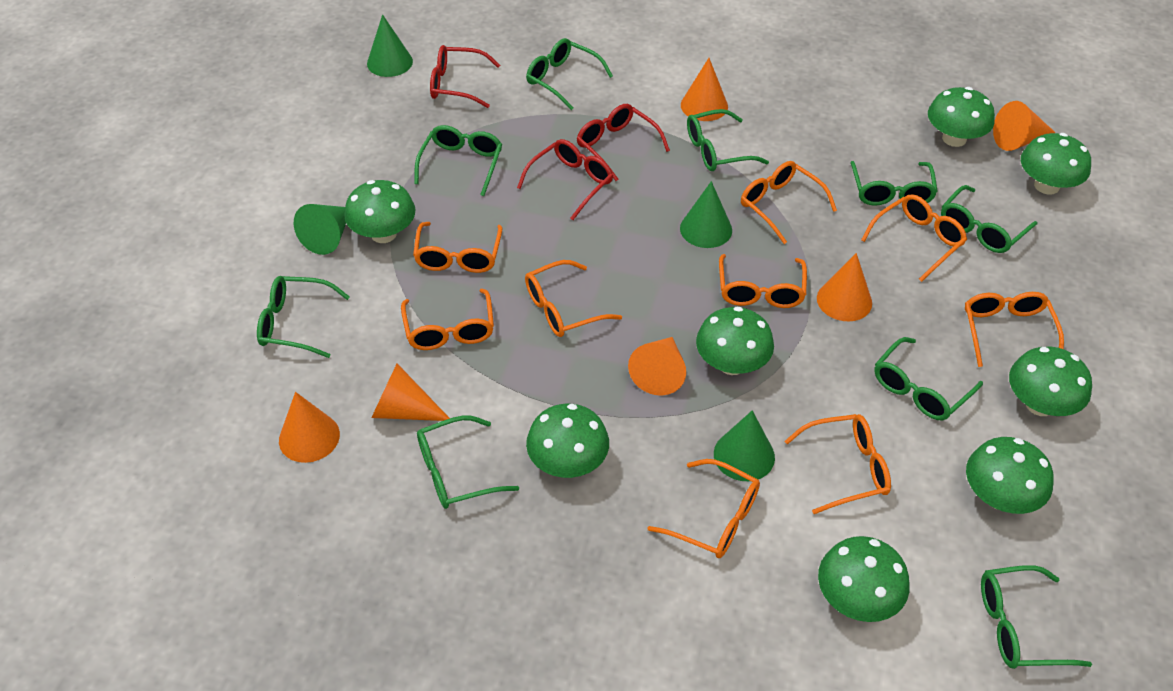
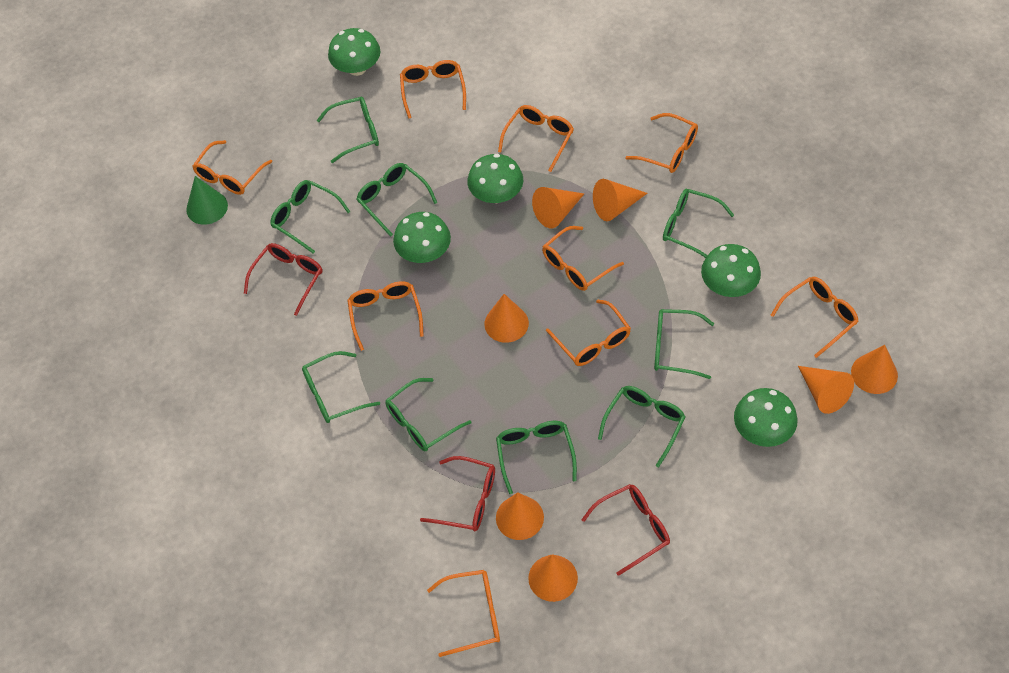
green cone: 4 -> 1
green mushroom: 8 -> 5
orange cone: 6 -> 7

